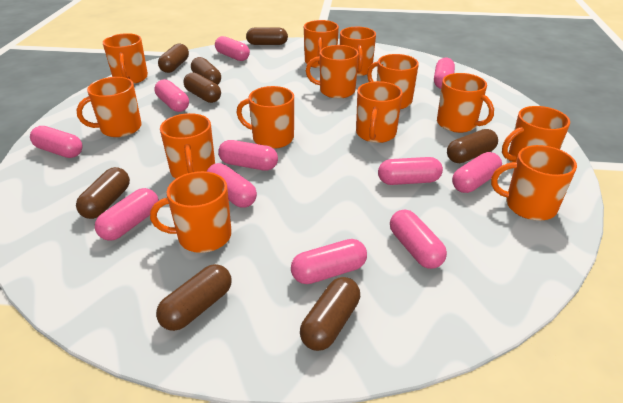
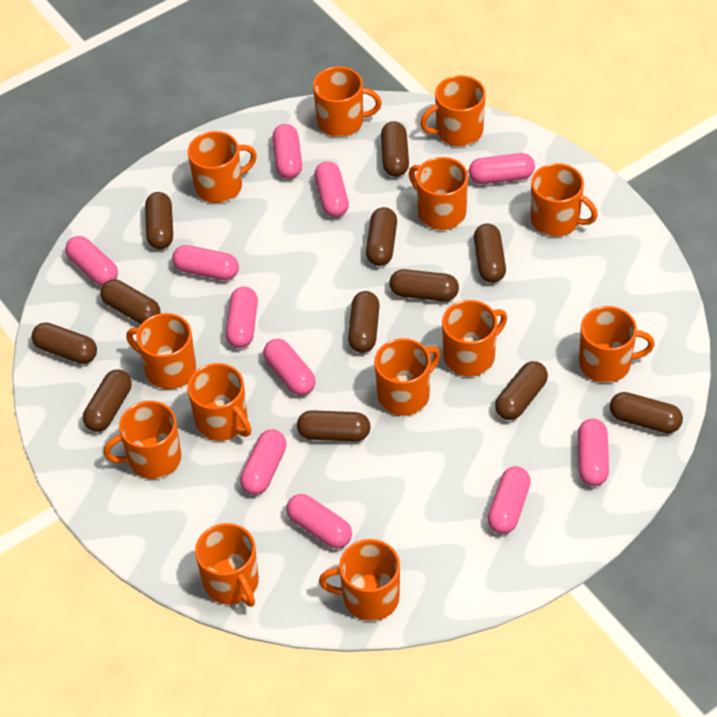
brown capsule: 8 -> 12

